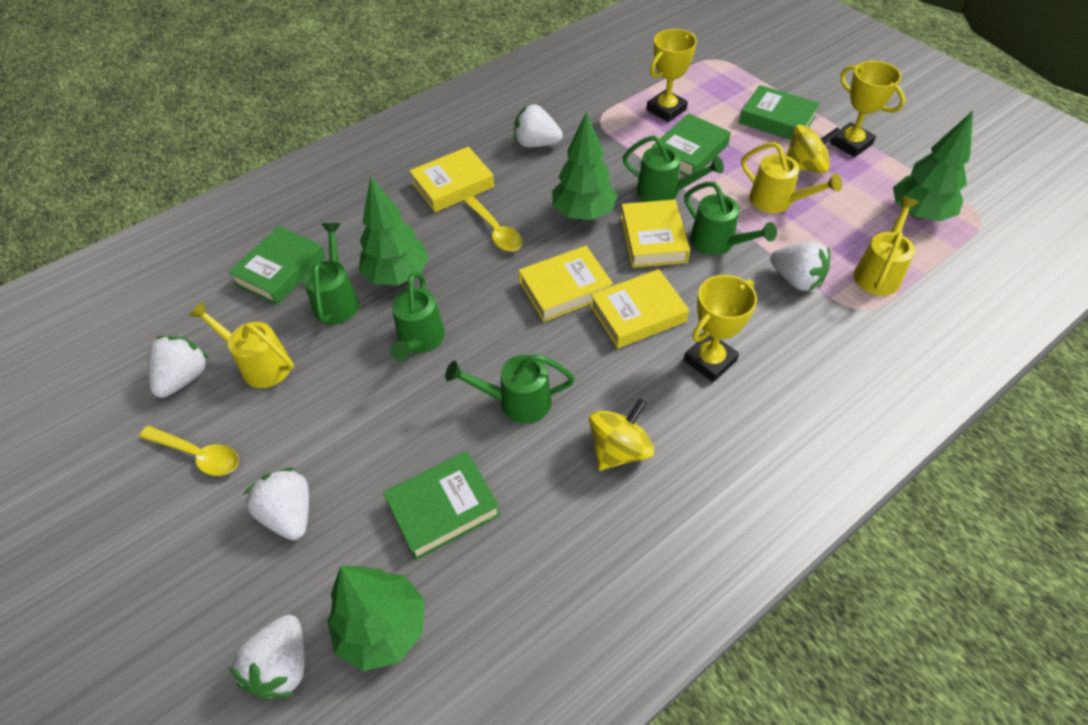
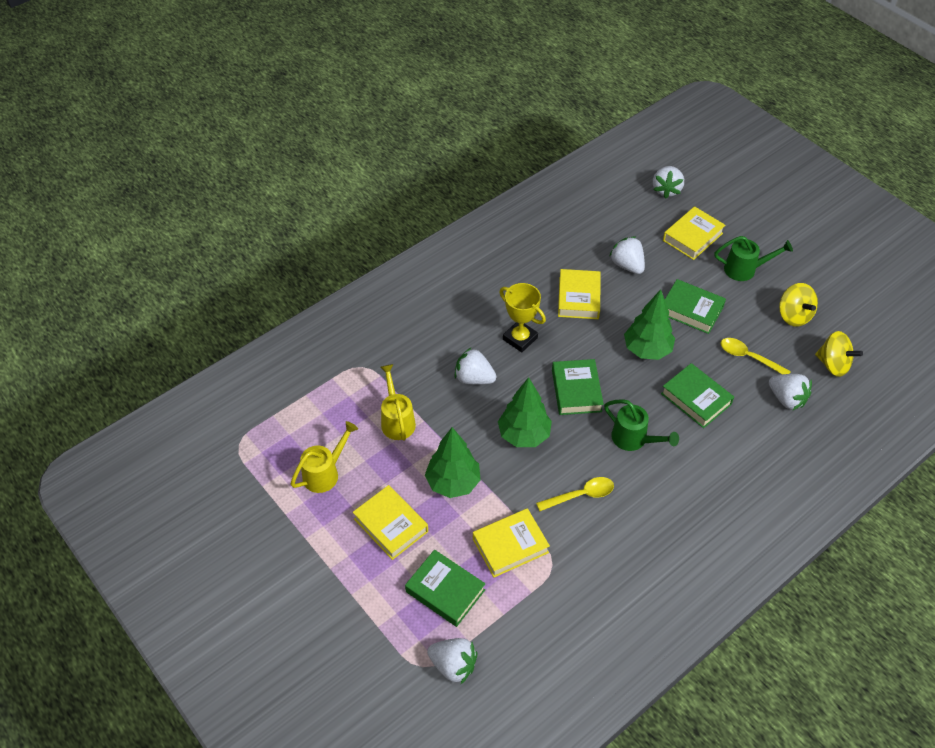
green tree: 4 -> 3
green watering can: 5 -> 2
yellow trophy: 3 -> 1
yellow watering can: 3 -> 2

